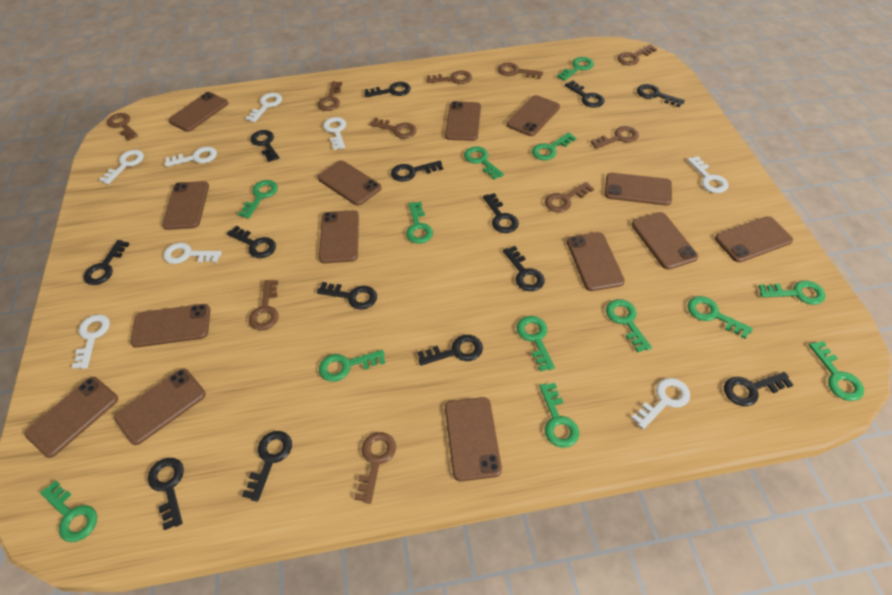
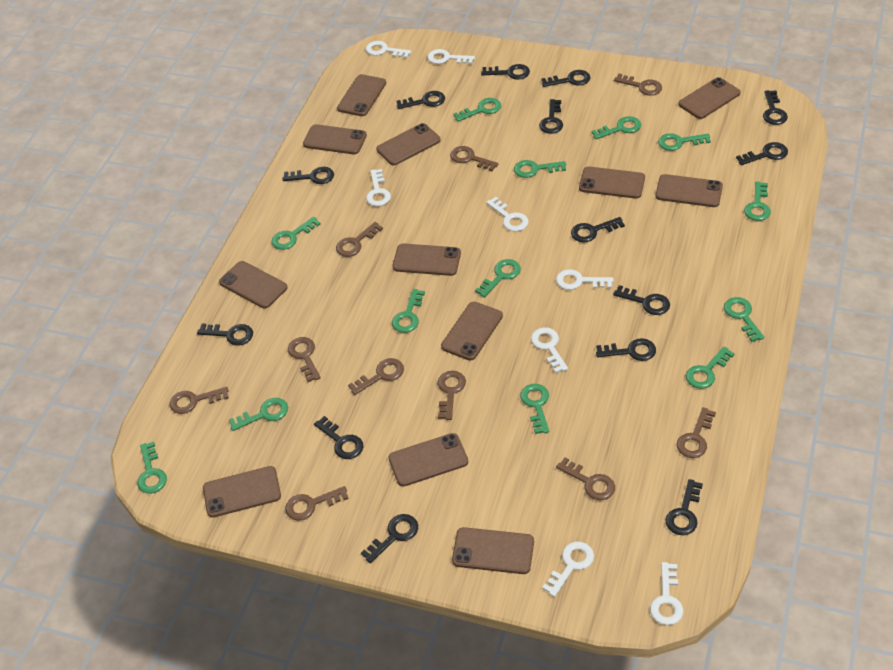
brown phone: 14 -> 12

